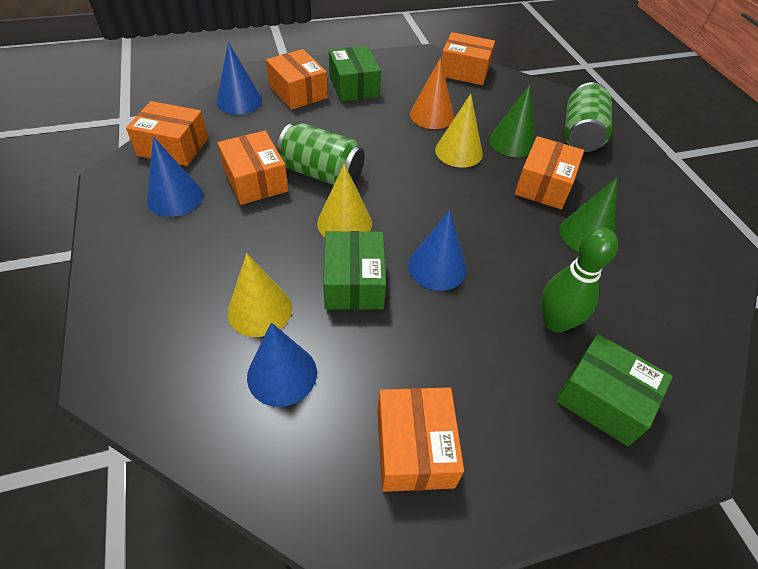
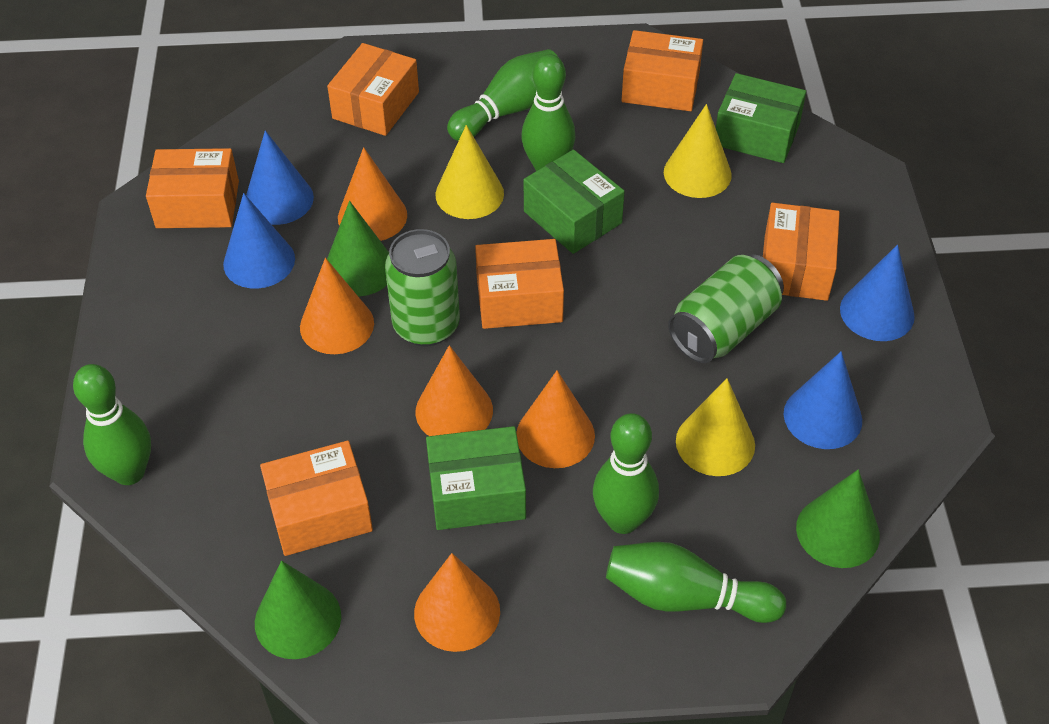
green bowling pin: 1 -> 5
green cone: 2 -> 3
orange cone: 1 -> 5

